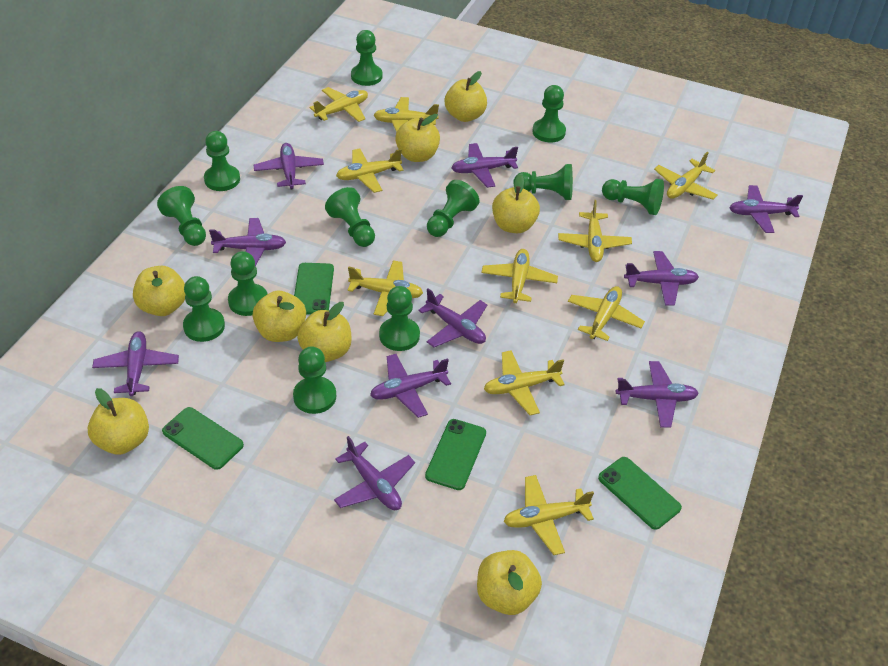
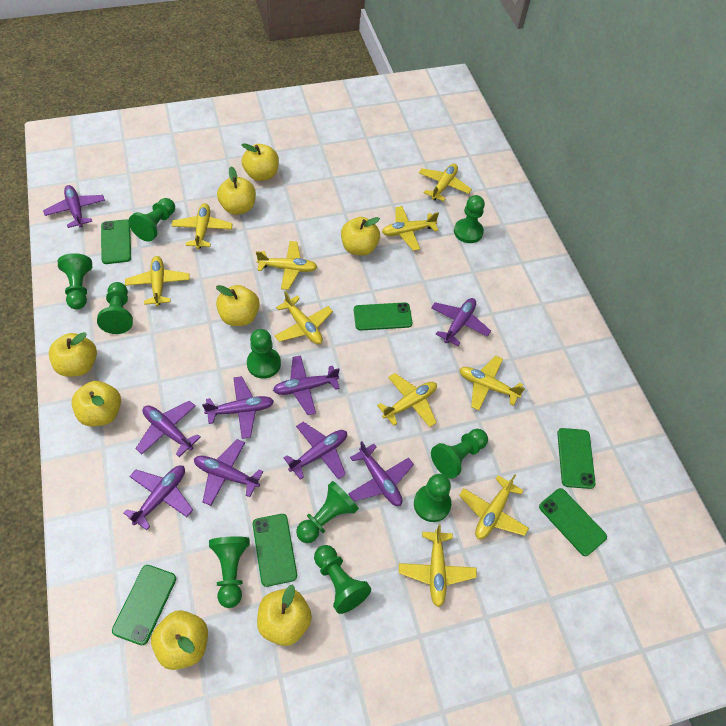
green pawn: 12 -> 10
green phone: 4 -> 6
purple plane: 10 -> 9

